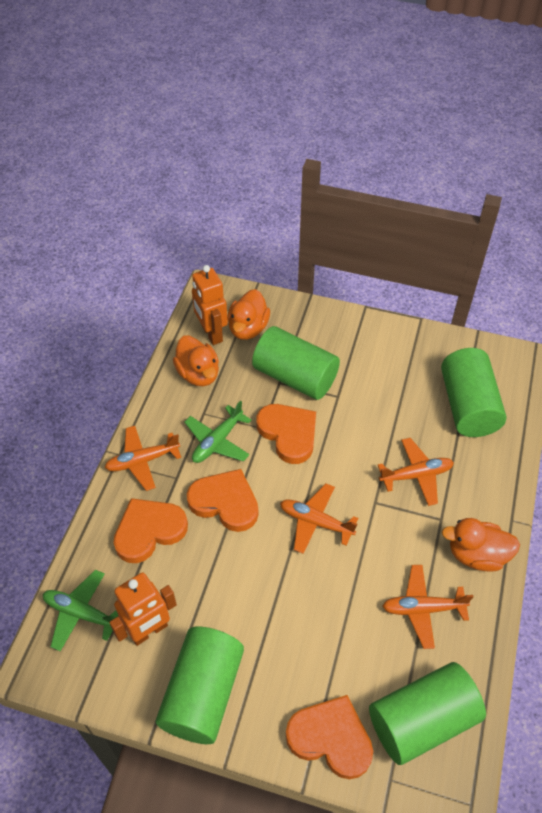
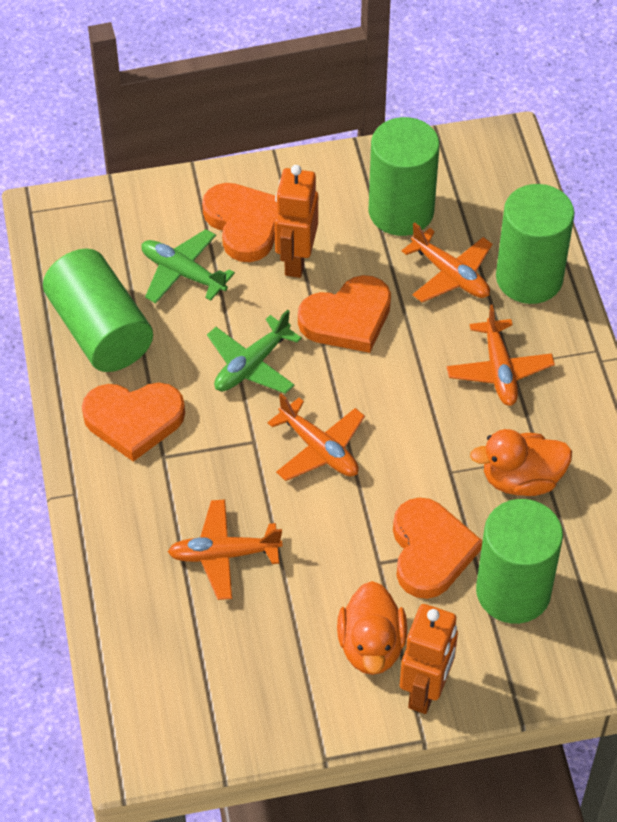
orange duck: 3 -> 2

